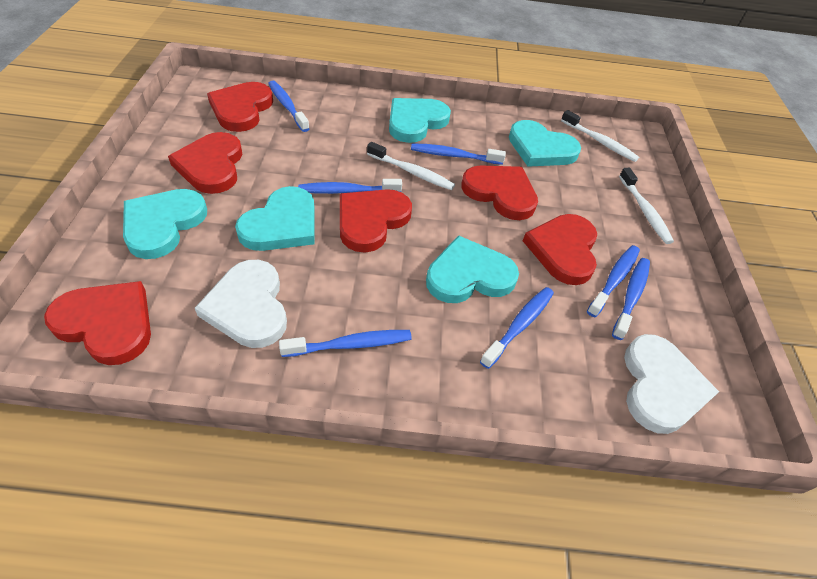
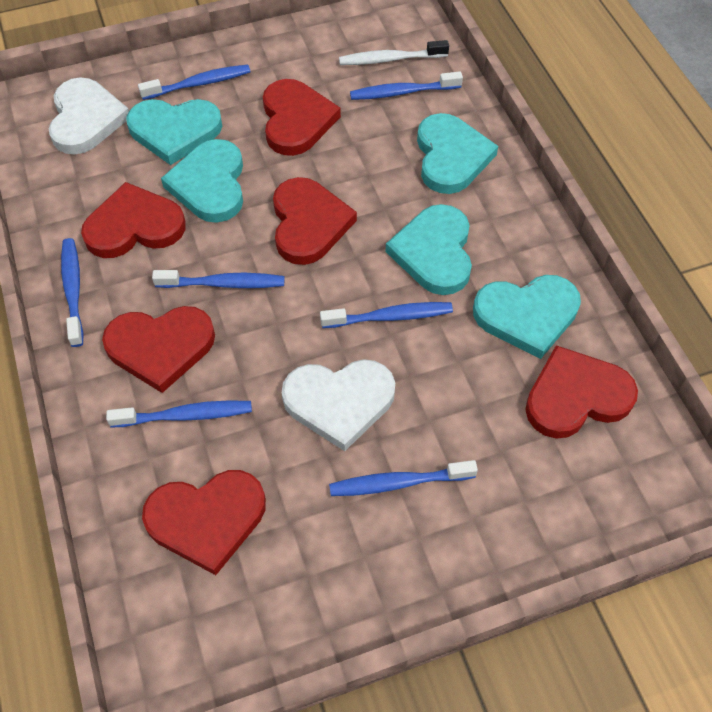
white toothbrush: 3 -> 1

